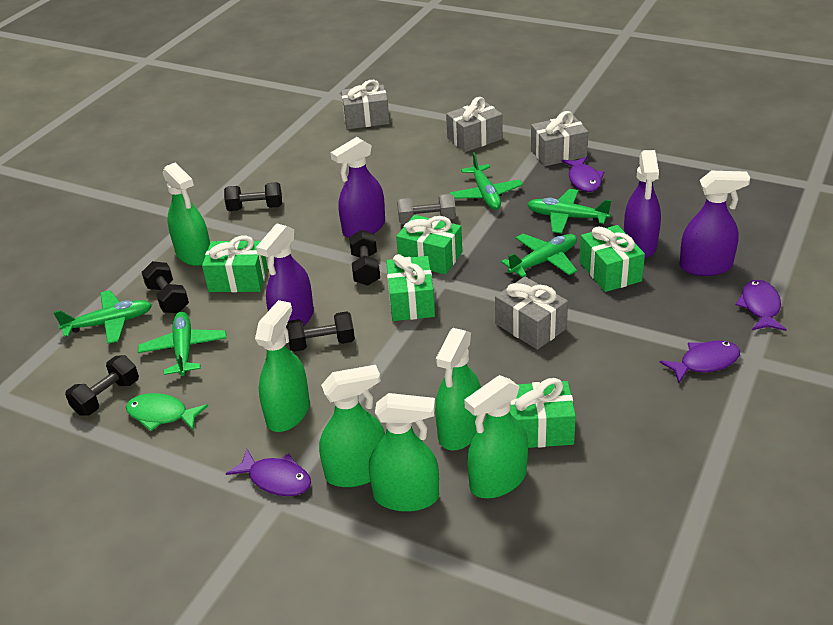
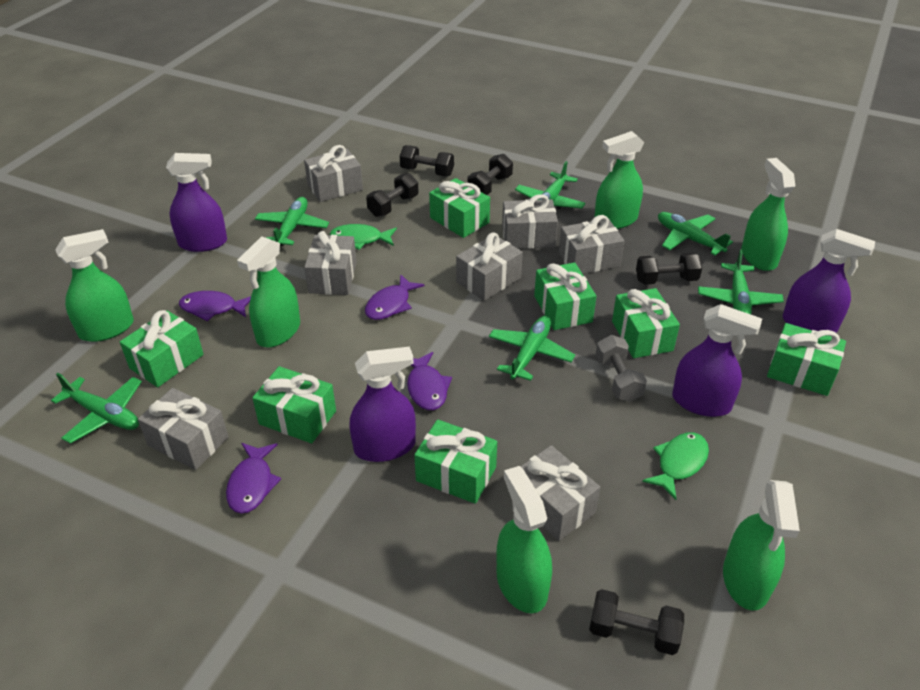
green fish: 1 -> 2
green gift: 5 -> 7
green plane: 5 -> 6
grey gift: 4 -> 7

